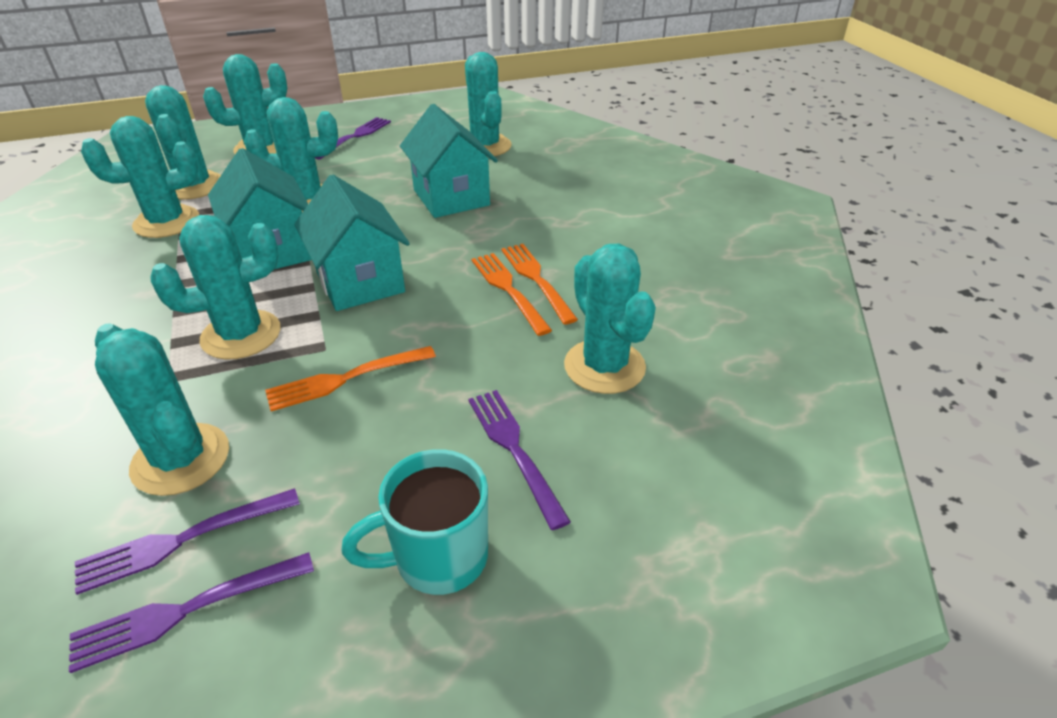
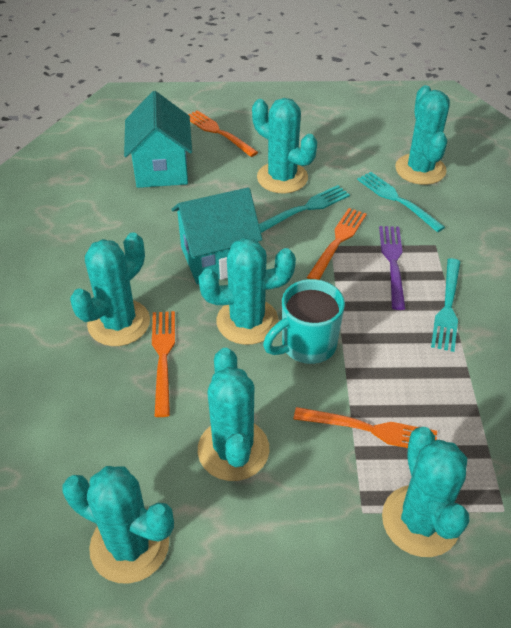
orange fork: 3 -> 4
purple fork: 4 -> 1
turquoise cactus: 8 -> 7
turquoise fork: 0 -> 3
turquoise house: 3 -> 2

